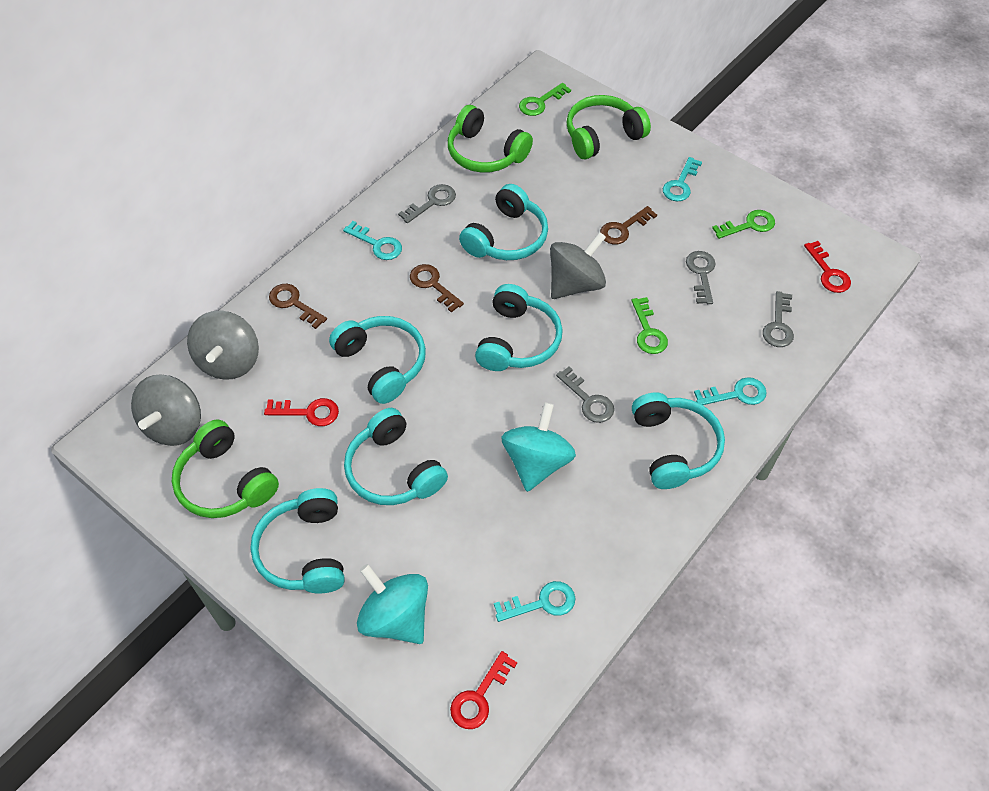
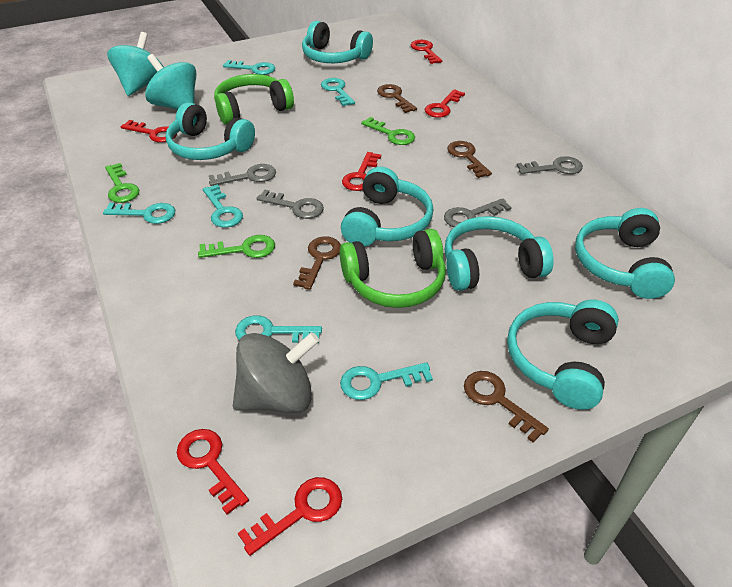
brown key: 3 -> 4
green headphones: 3 -> 2
grey spinning top: 3 -> 1
red key: 3 -> 6
turquoise key: 4 -> 6

